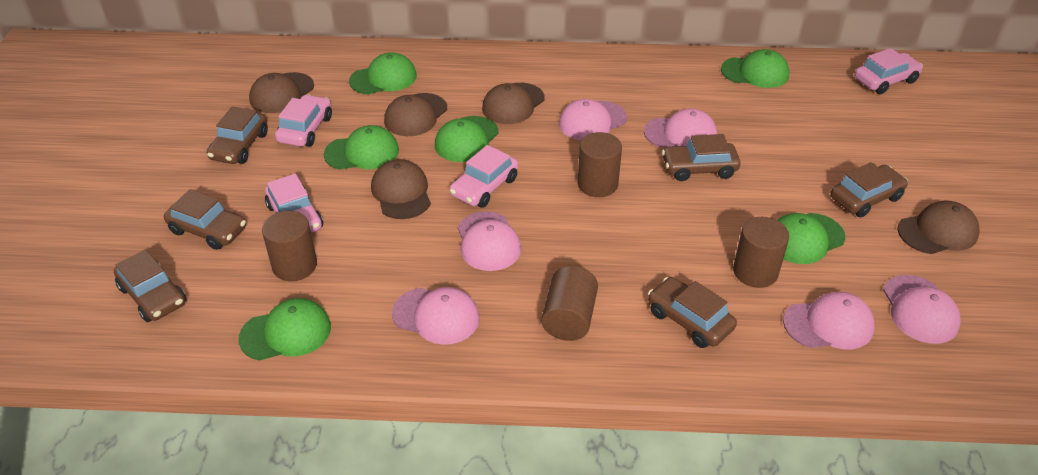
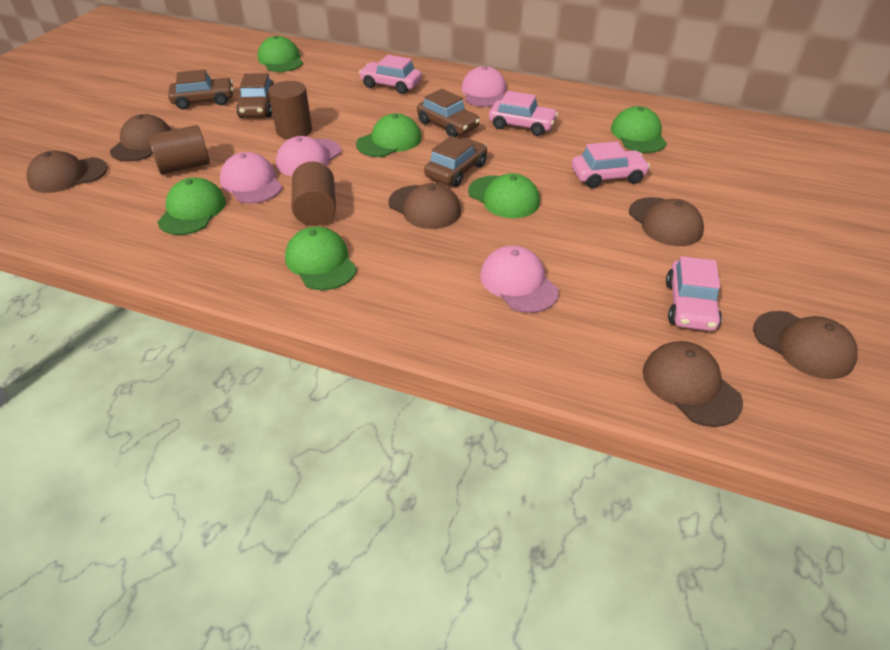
brown cap: 5 -> 6
brown car: 6 -> 4
brown cylinder: 4 -> 3
pink cap: 6 -> 4

